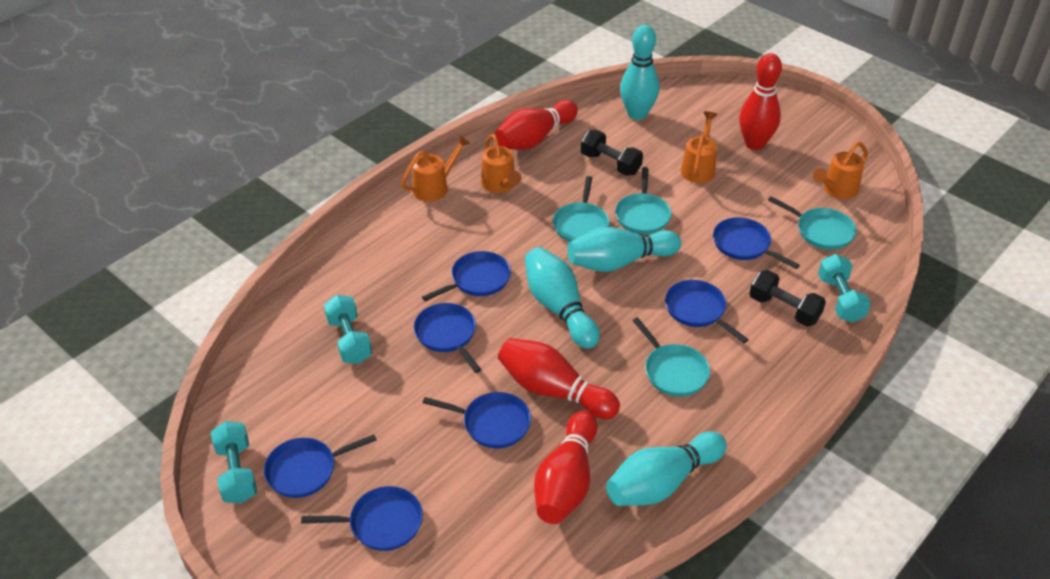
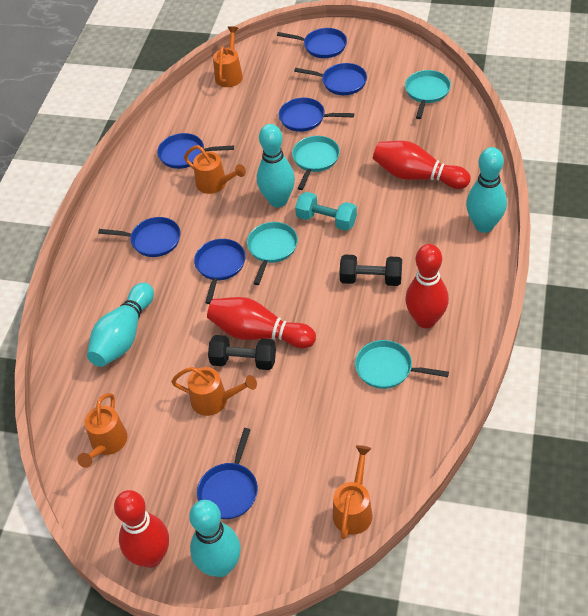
orange watering can: 4 -> 5
turquoise dumbbell: 3 -> 1

